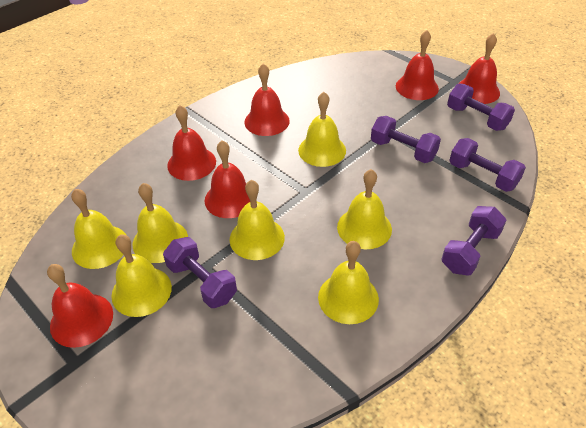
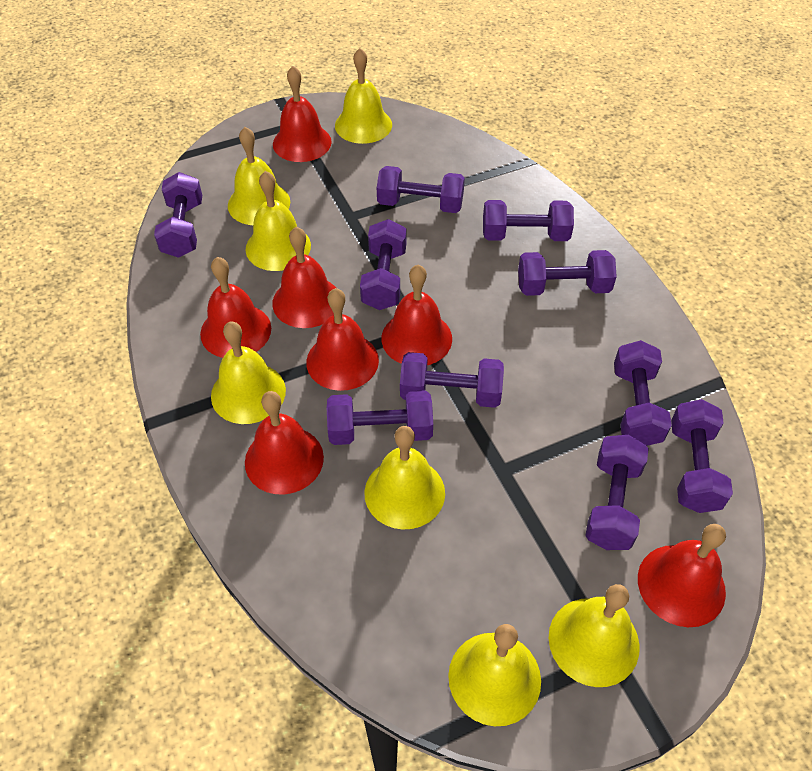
purple dumbbell: 5 -> 10
red bell: 6 -> 7

